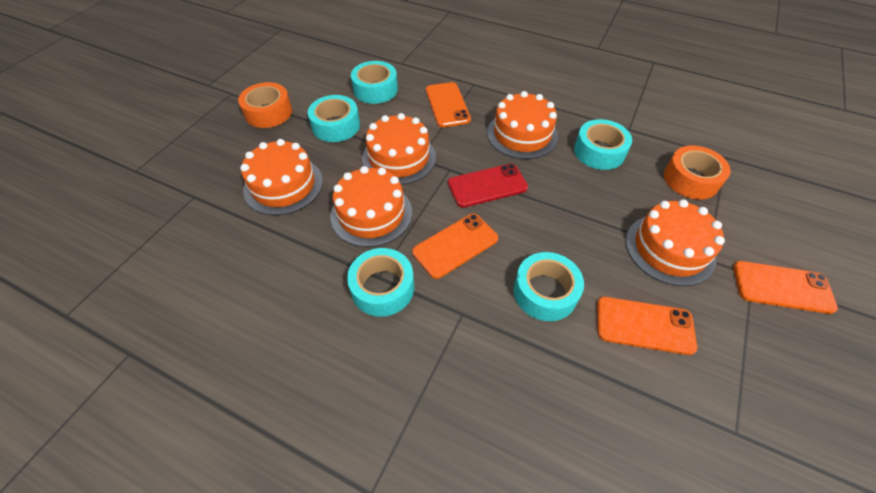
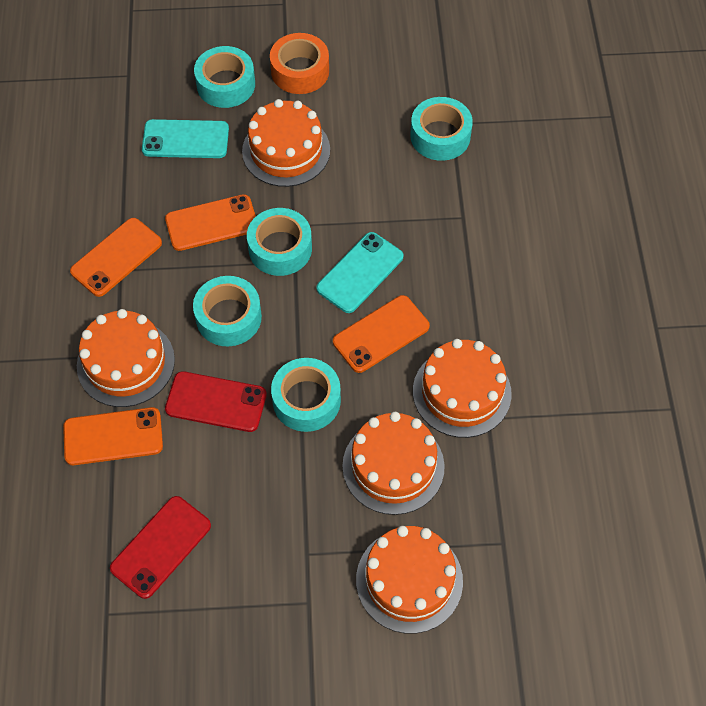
orange tape: 2 -> 1
red phone: 1 -> 2
turquoise phone: 0 -> 2

